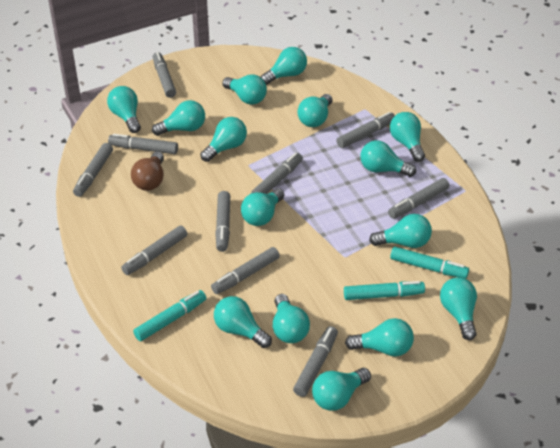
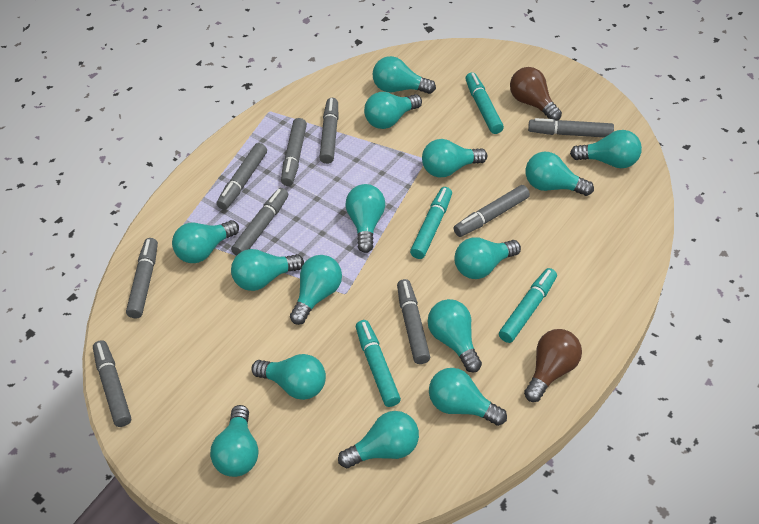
brown light bulb: 1 -> 2
grey marker: 10 -> 9
turquoise marker: 3 -> 4

